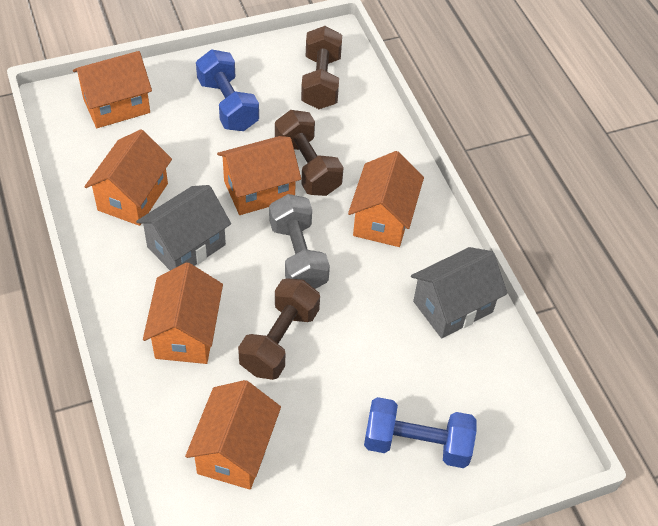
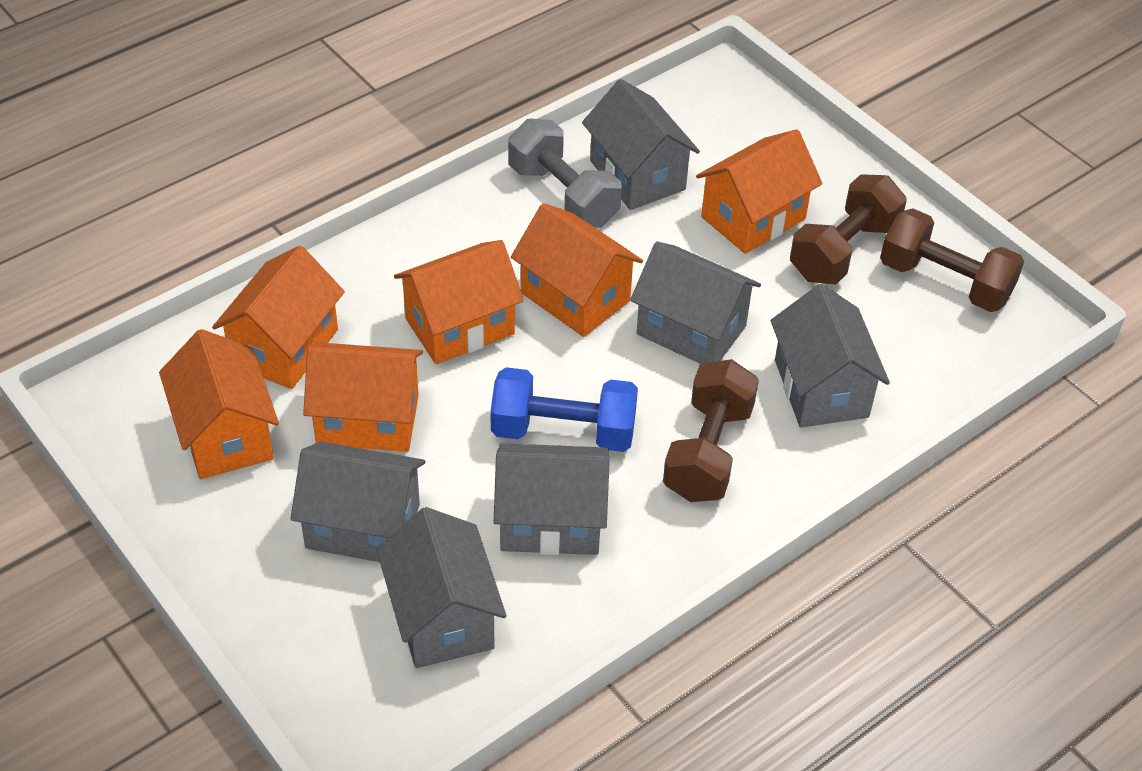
blue dumbbell: 2 -> 1
grey house: 2 -> 6

